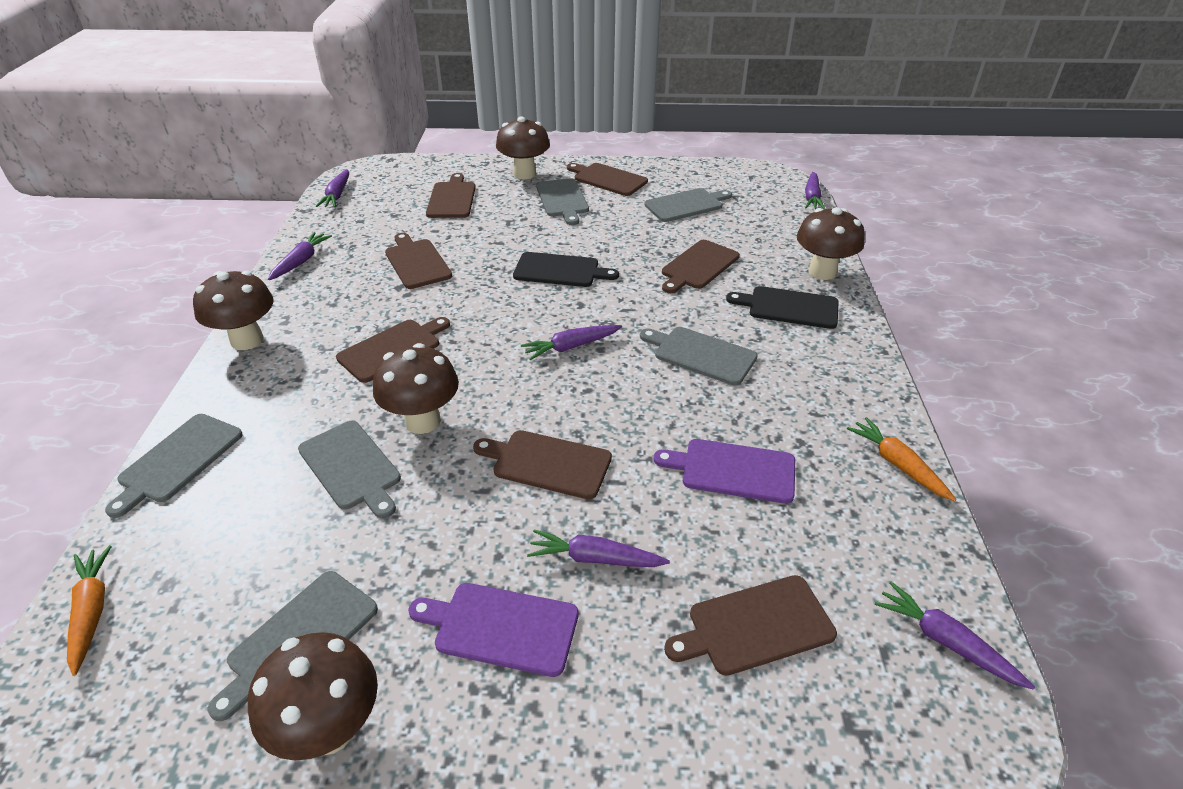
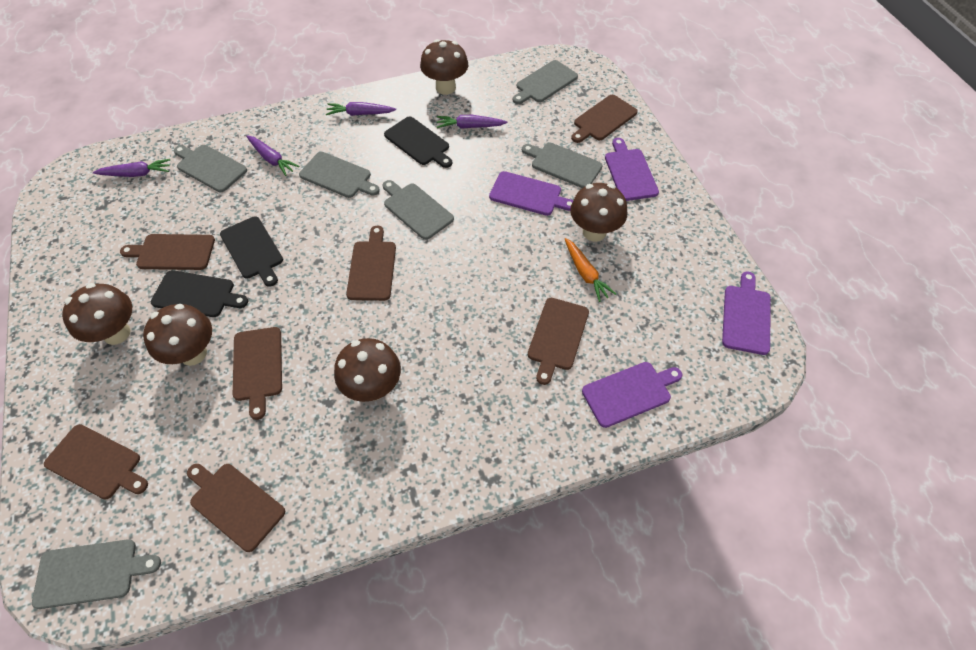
black cutting board: 2 -> 3
orange carrot: 2 -> 1
purple carrot: 6 -> 4
purple cutting board: 2 -> 4

